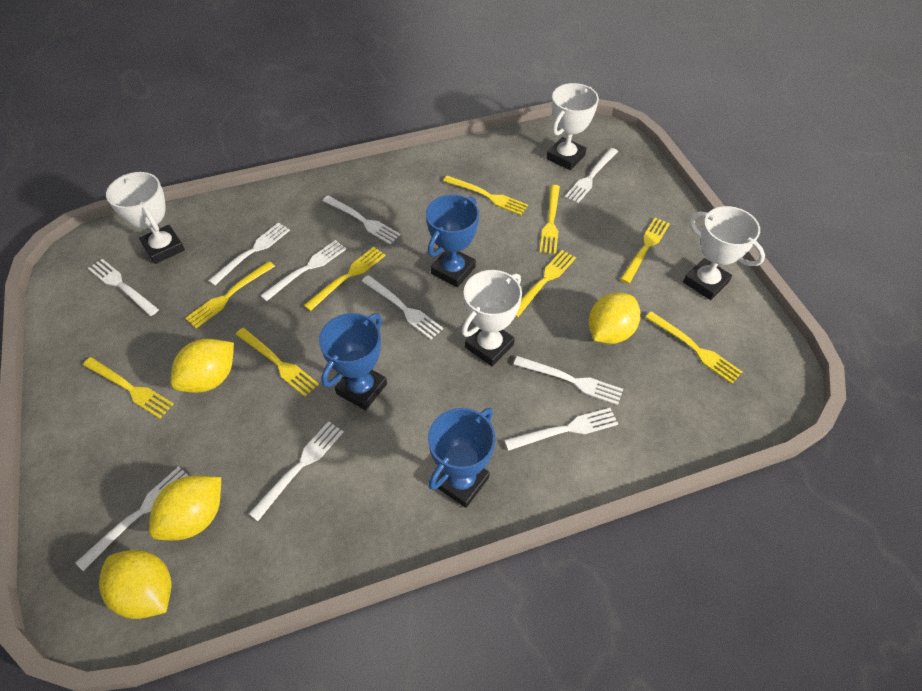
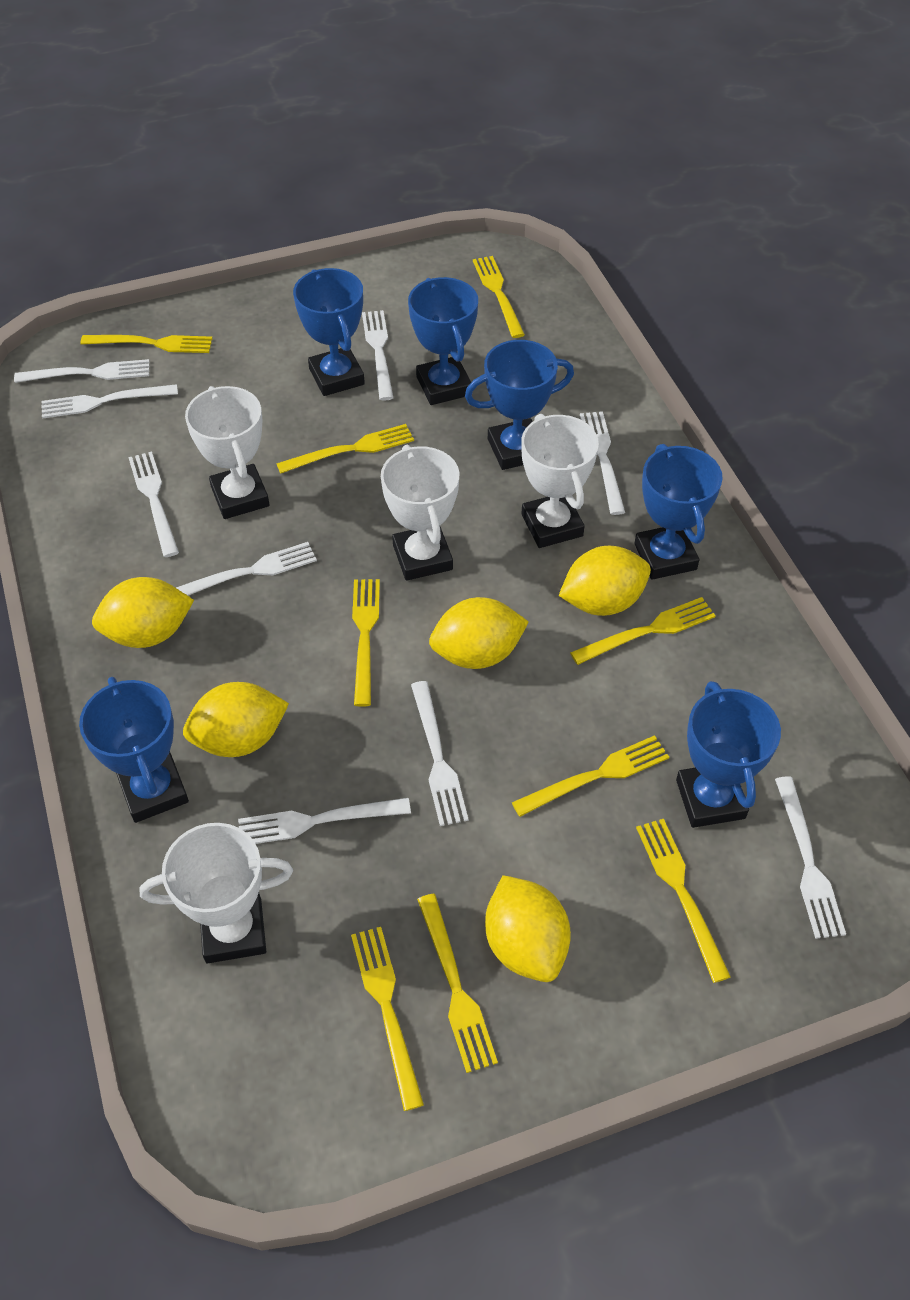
blue trophy: 3 -> 6
white fork: 10 -> 9
yellow lemon: 4 -> 5

